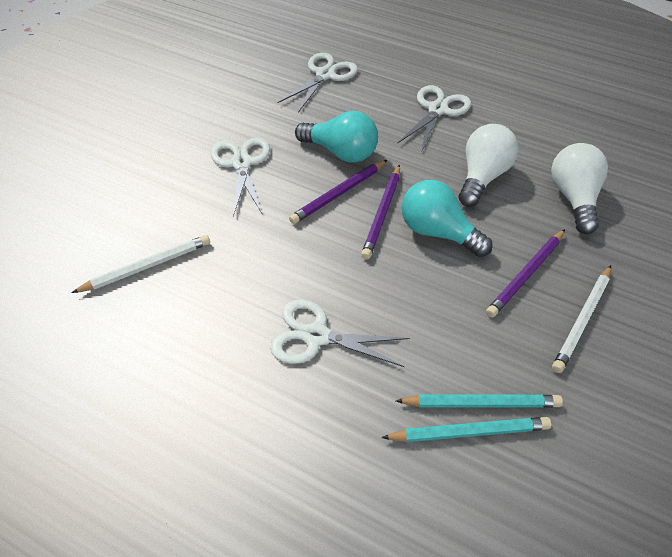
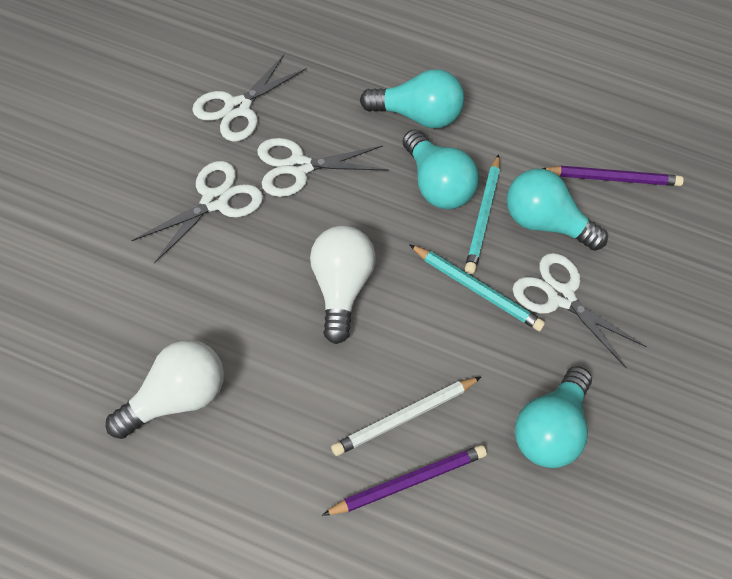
purple pencil: 3 -> 2
turquoise light bulb: 2 -> 4
white pencil: 2 -> 1

